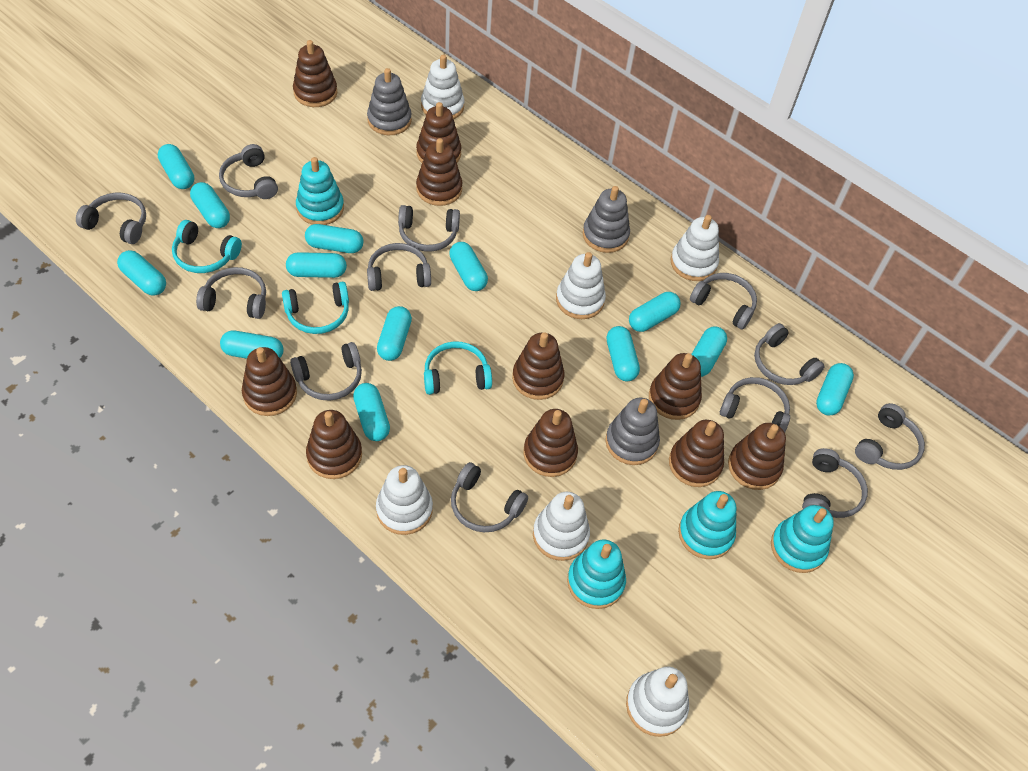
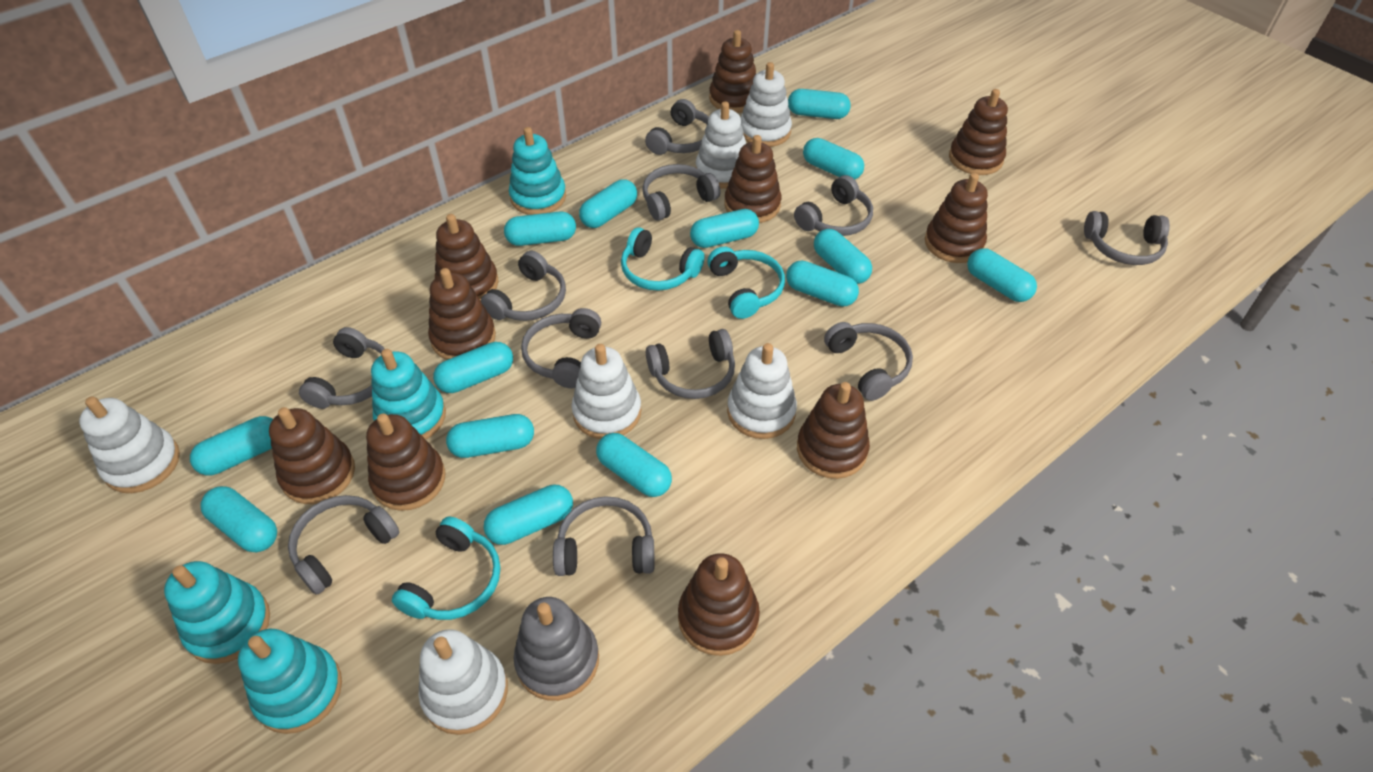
grey headphones: 12 -> 11
grey stacking toy: 3 -> 1
turquoise capsule: 13 -> 14

